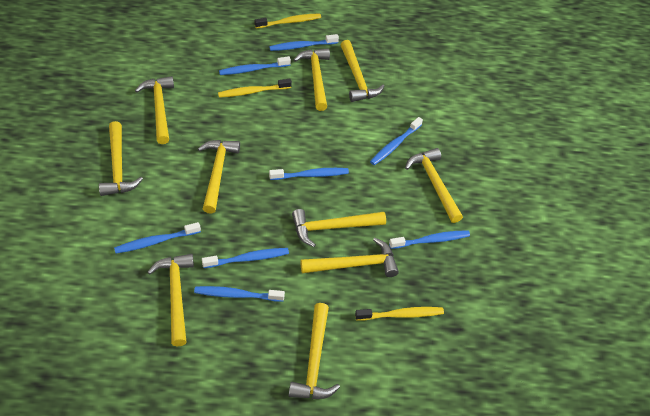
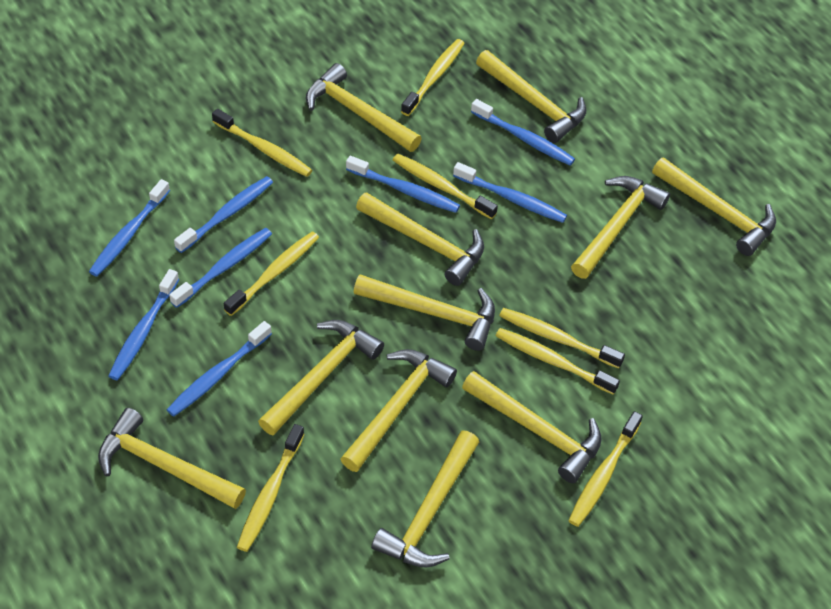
yellow hammer: 10 -> 11
yellow toothbrush: 3 -> 8

